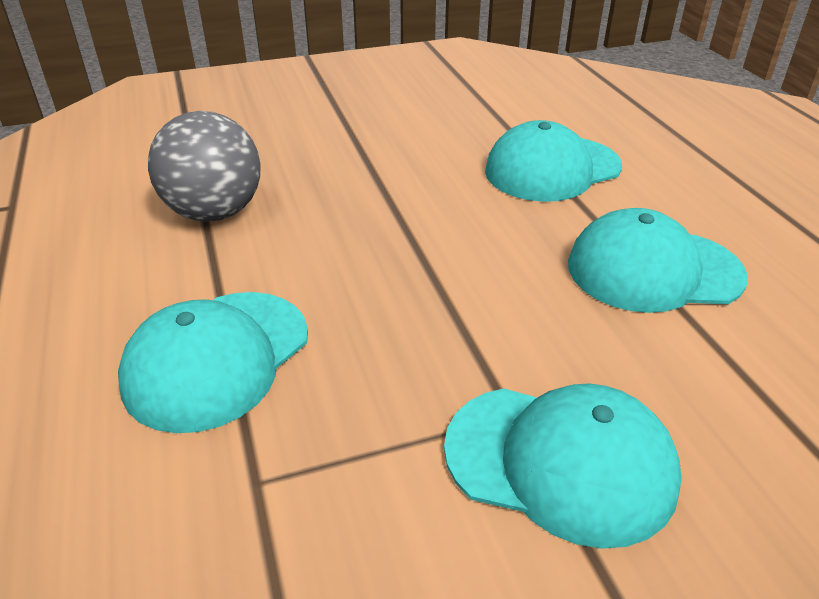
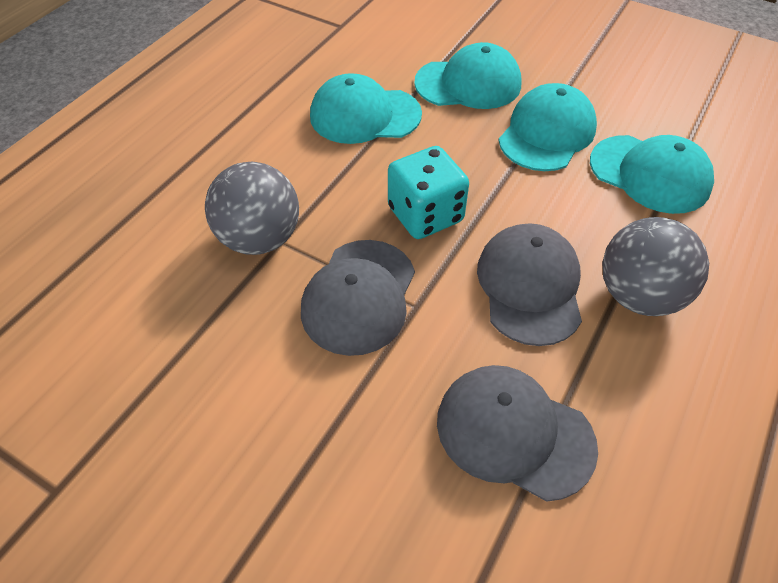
grey ball: 1 -> 2
grey cap: 0 -> 3
turquoise dice: 0 -> 1

